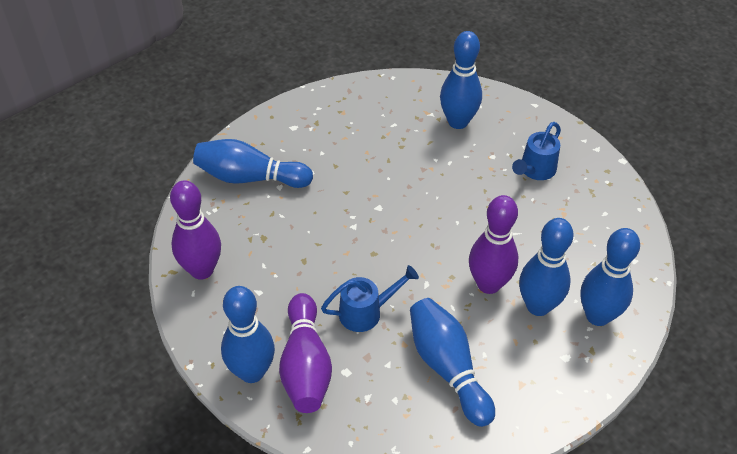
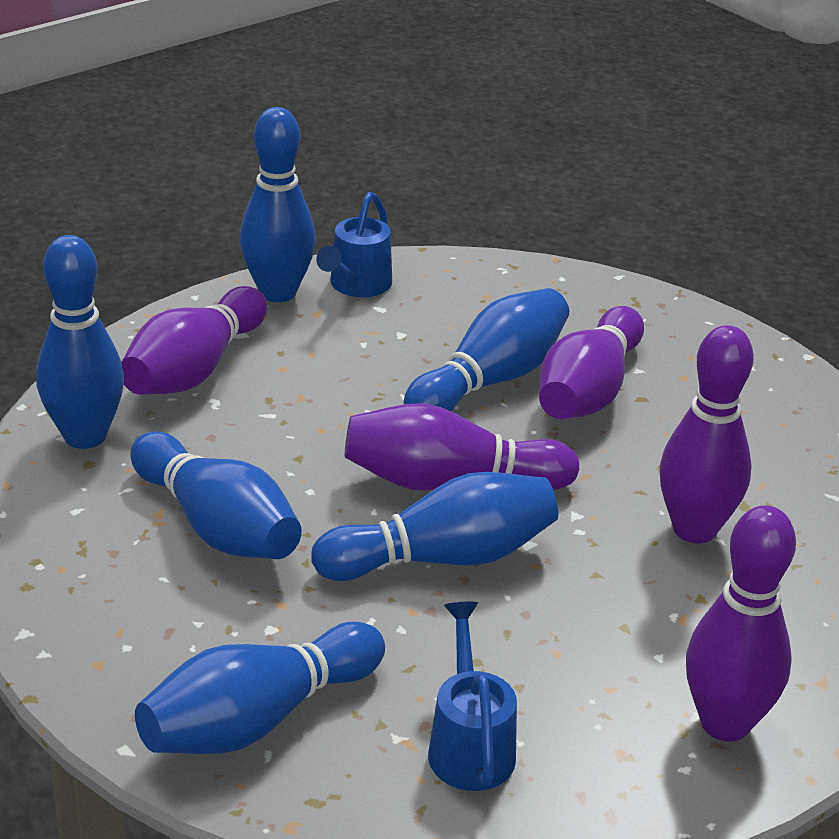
purple bowling pin: 3 -> 5

